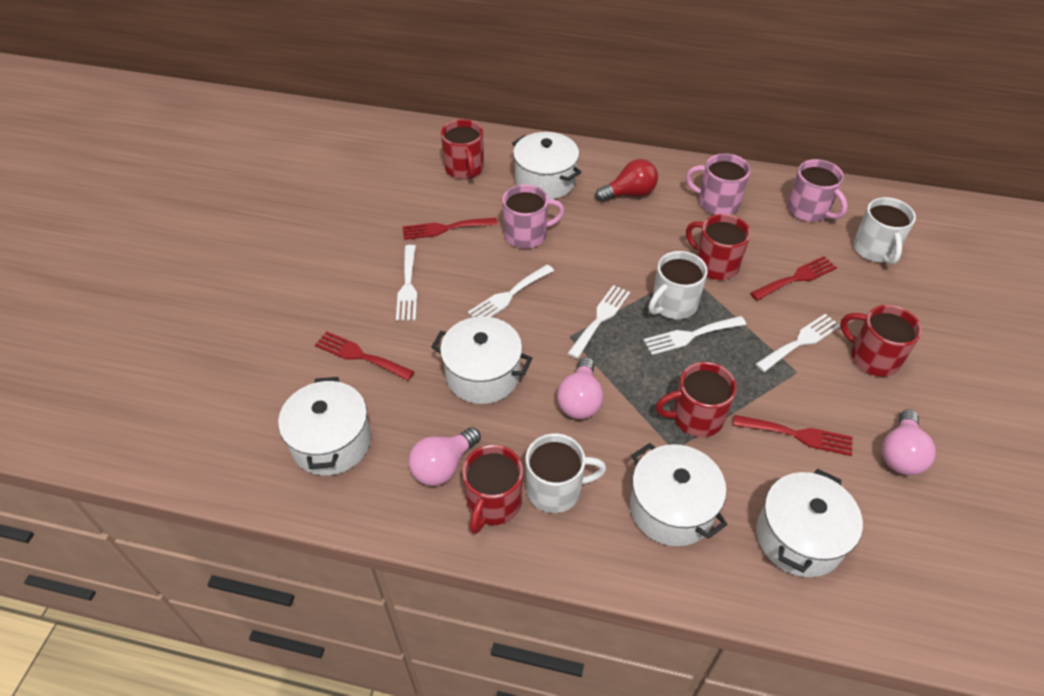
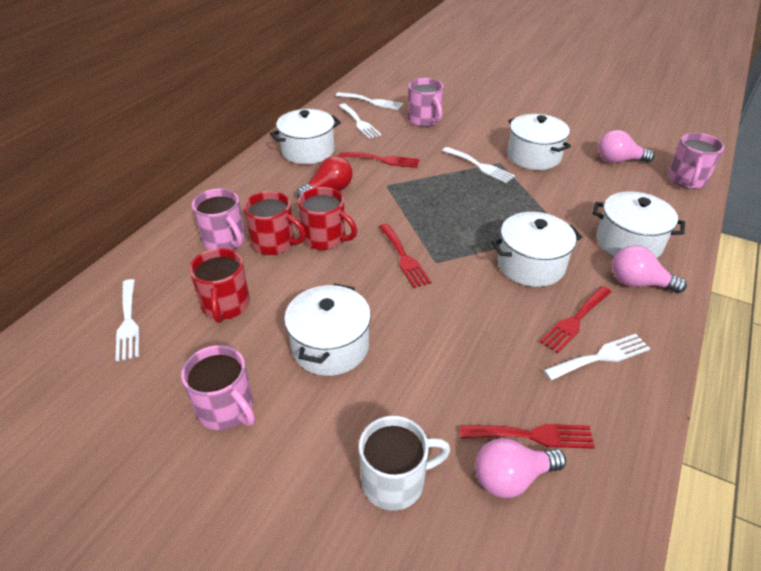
pink mug: 3 -> 4
red mug: 5 -> 3
white mug: 3 -> 1

